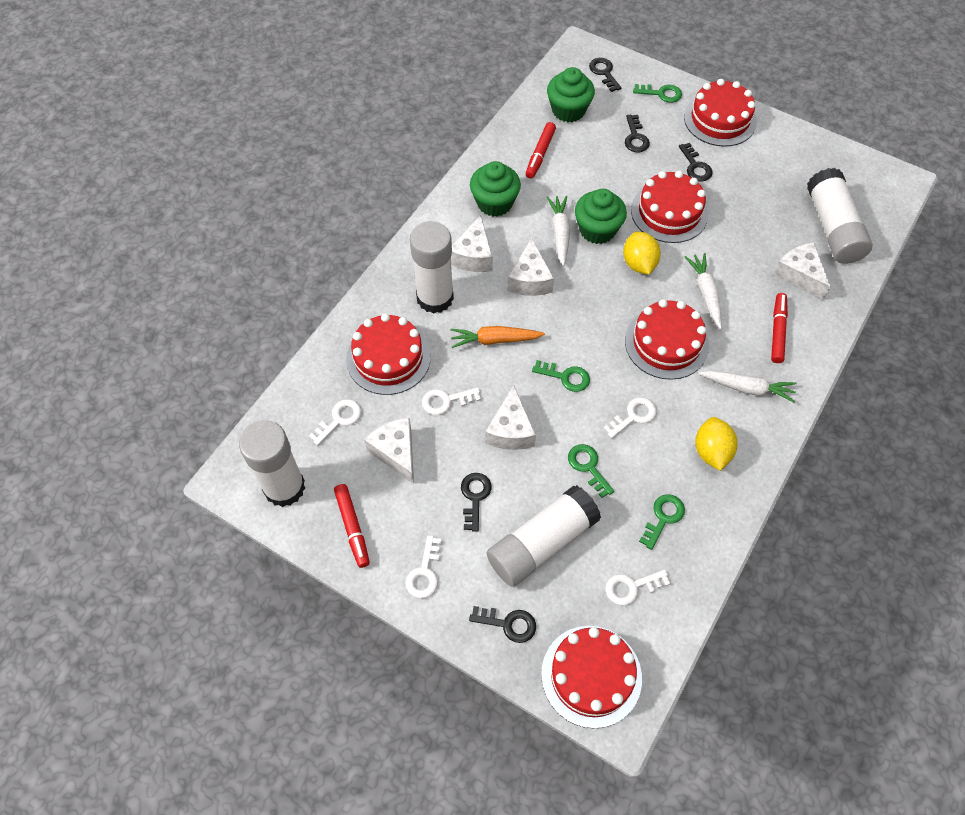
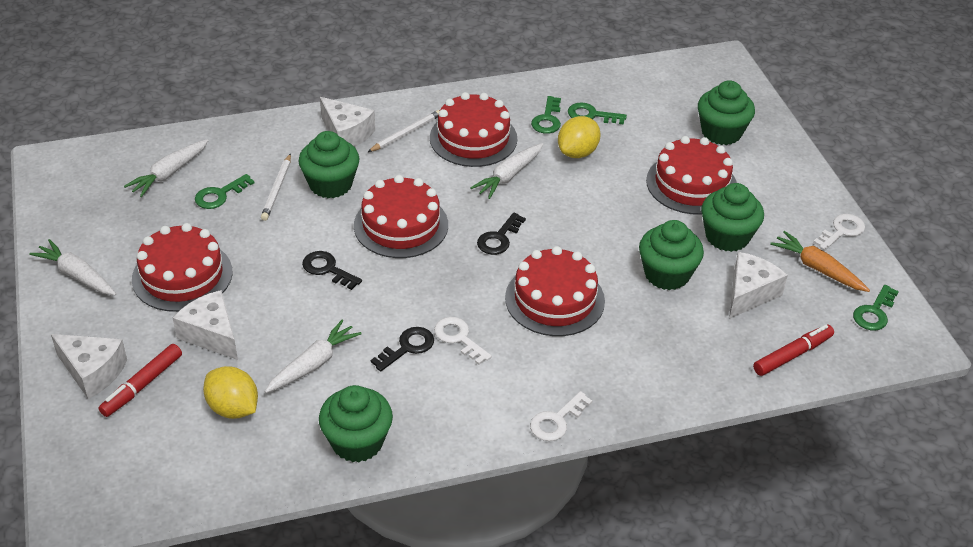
black key: 5 -> 3
green cupcake: 3 -> 5
red marker: 3 -> 2
white carrot: 3 -> 4
white cheese: 5 -> 4
white glue stick: 4 -> 0
white key: 5 -> 3
white pencil: 0 -> 2

